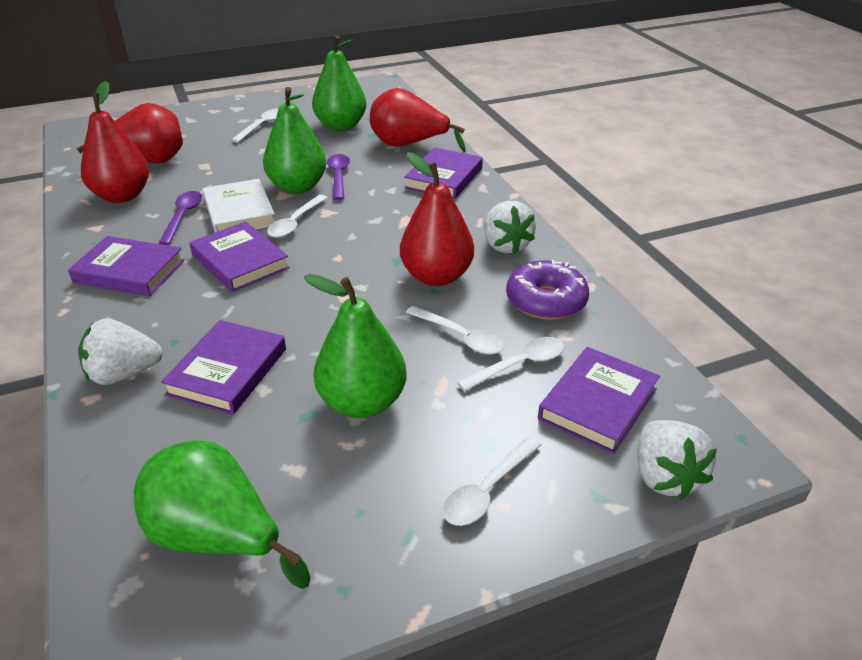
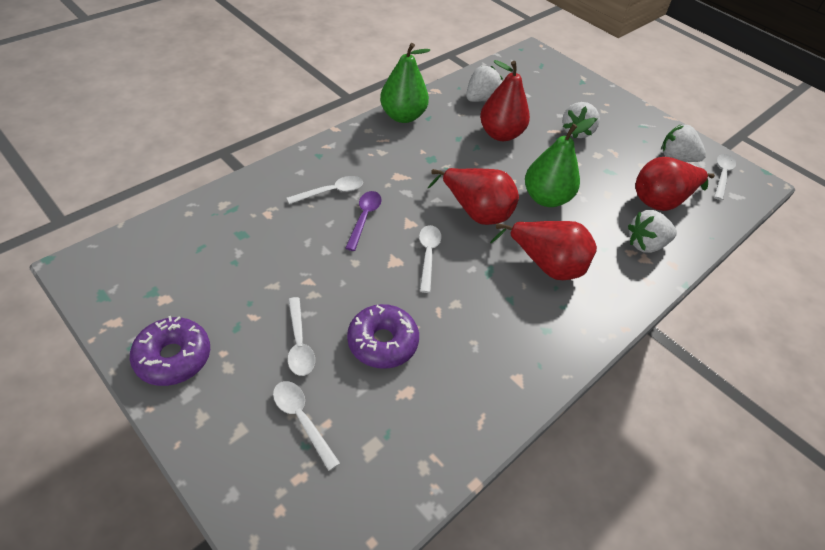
green pear: 4 -> 2
purple book: 5 -> 0
purple donut: 1 -> 2
purple spoon: 2 -> 1
white book: 1 -> 0
white strawberry: 3 -> 4

